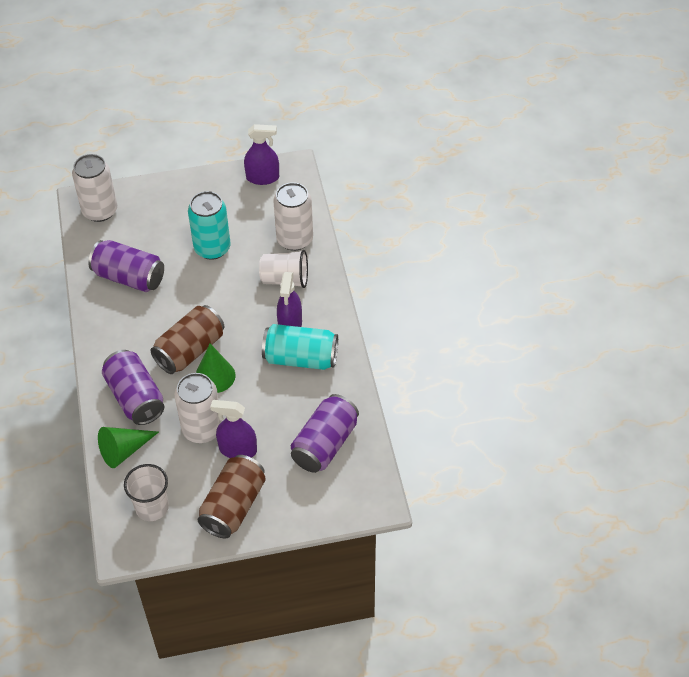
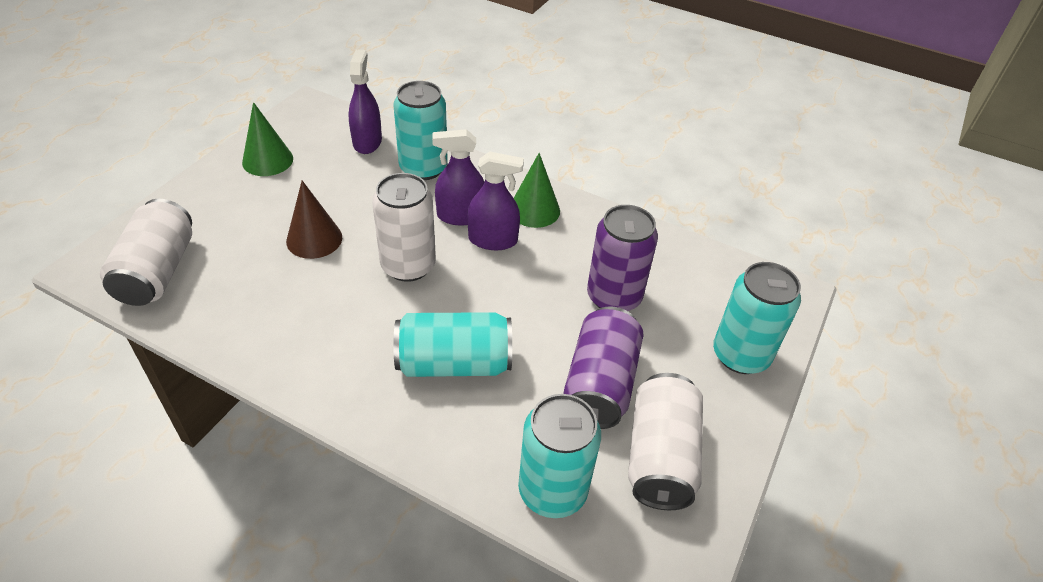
brown can: 2 -> 0
brown cone: 0 -> 1
purple can: 3 -> 2
turquoise can: 2 -> 4
white cup: 2 -> 0

